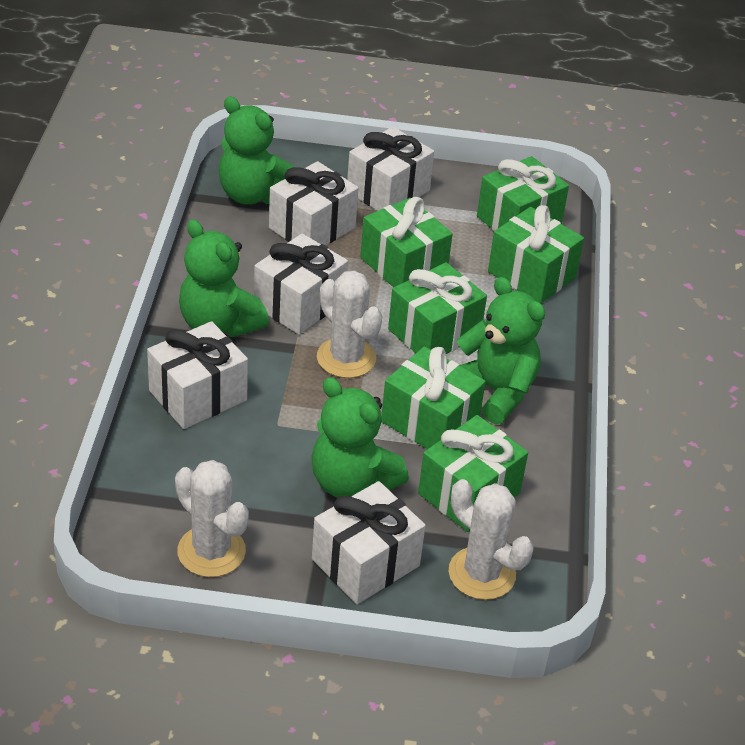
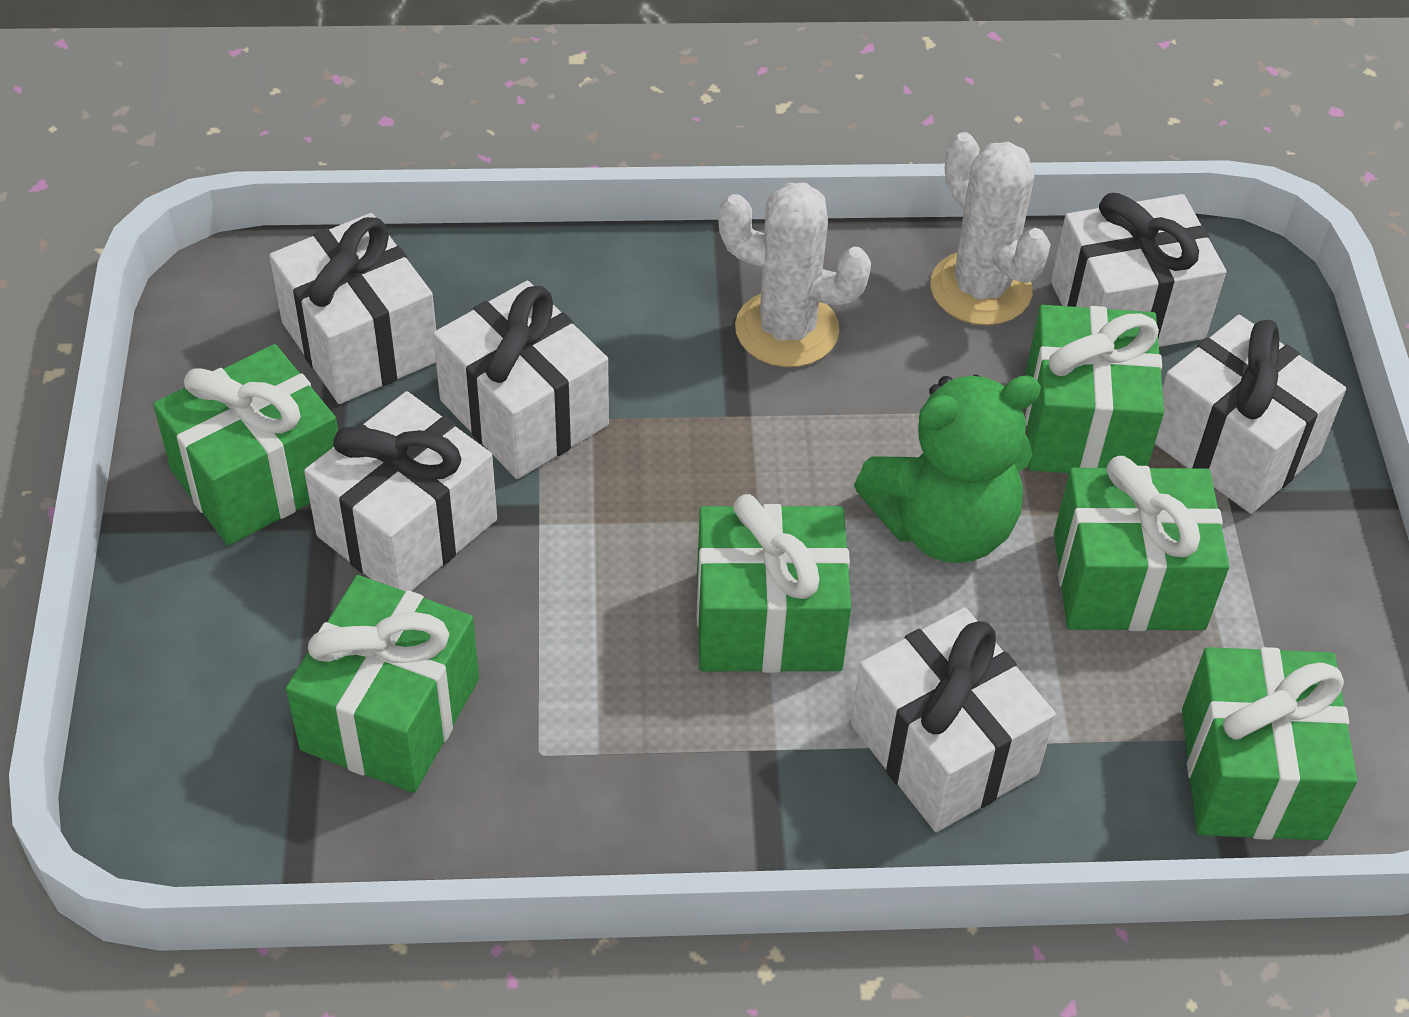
green teddy bear: 4 -> 1
white cactus: 3 -> 2
white gift: 5 -> 6

